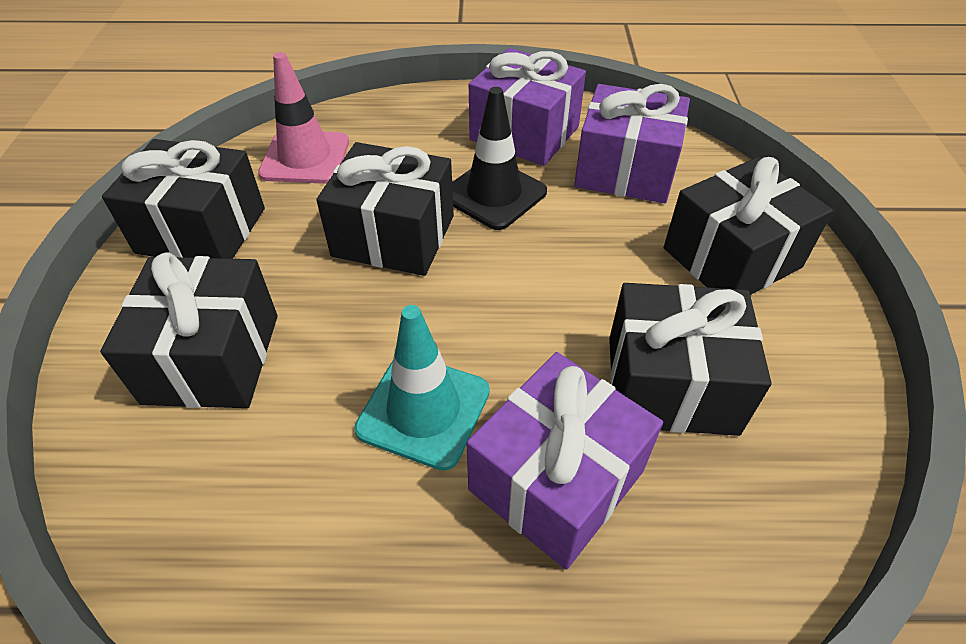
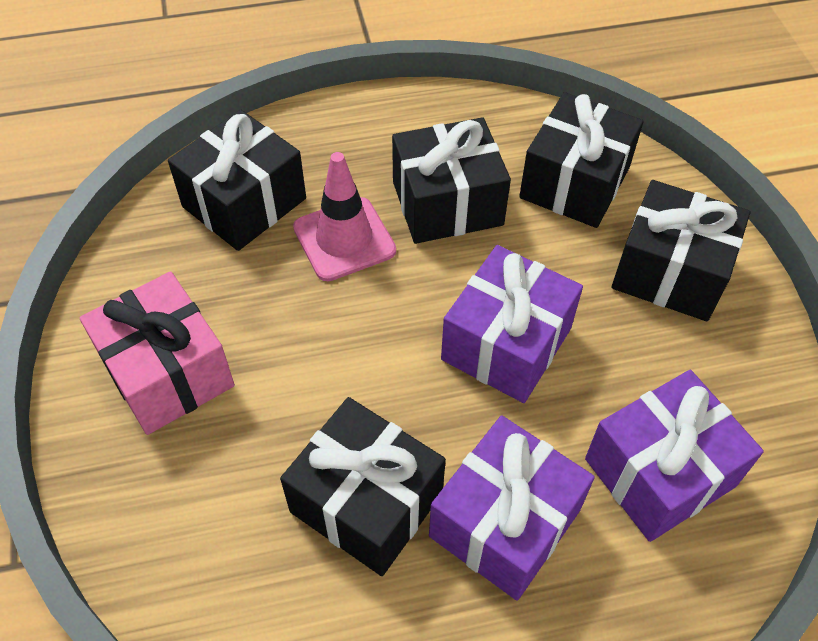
black traffic cone: 1 -> 0
pink gift: 0 -> 1
turquoise traffic cone: 1 -> 0

